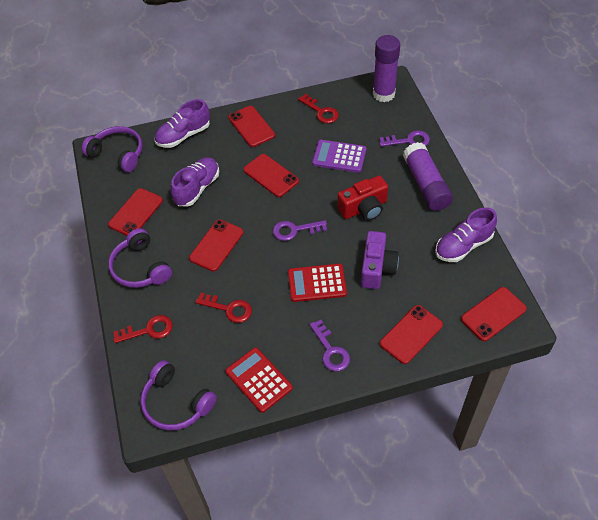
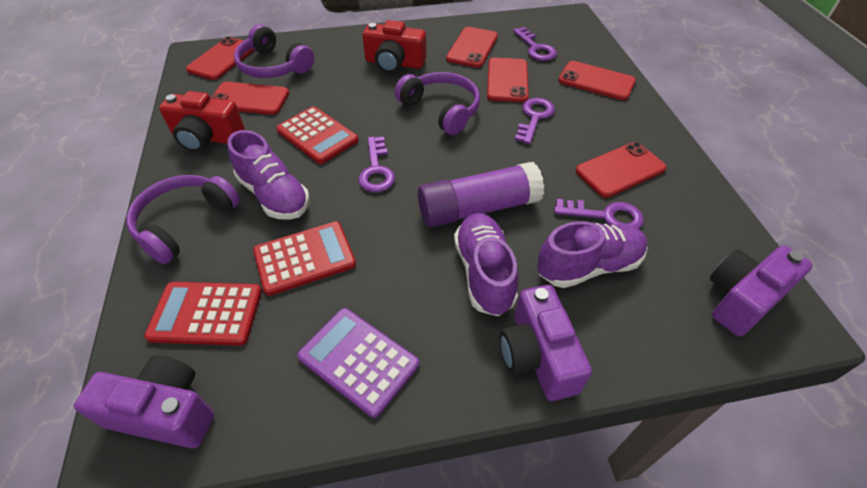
purple camera: 1 -> 3
purple glue stick: 2 -> 1
purple key: 3 -> 4
red calculator: 2 -> 3
red camera: 1 -> 2
red key: 3 -> 0

